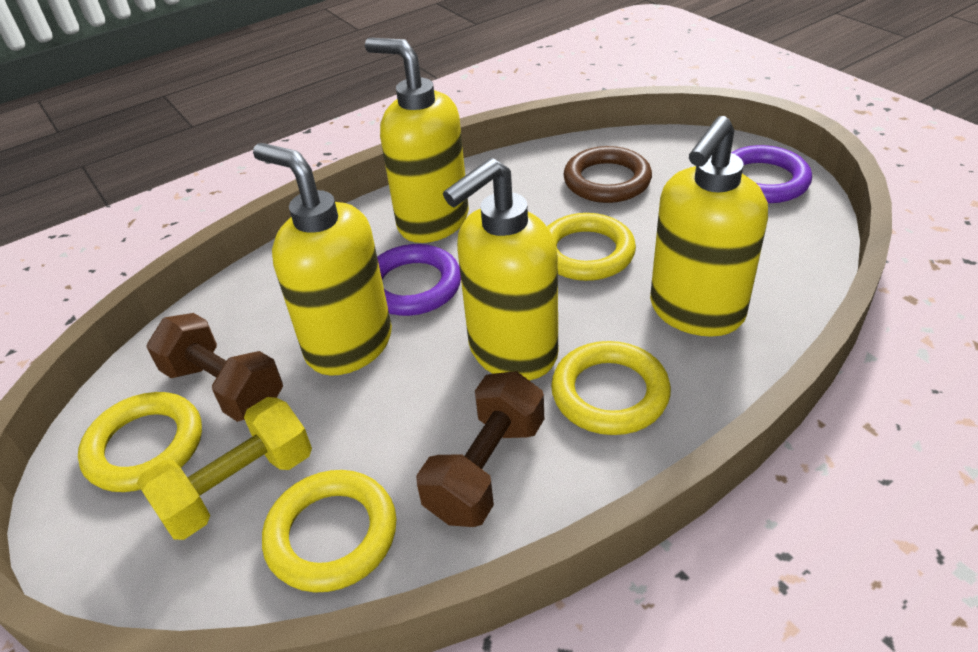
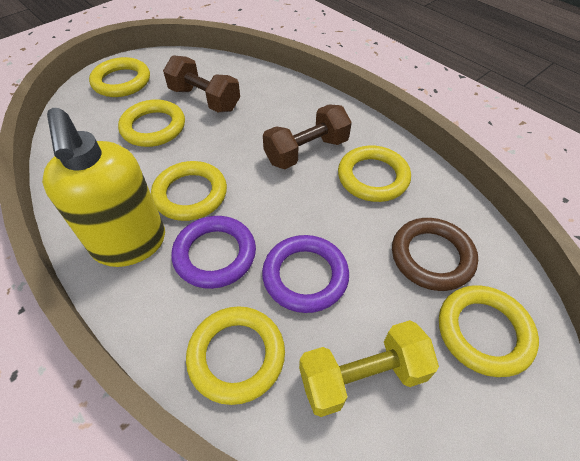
yellow ring: 4 -> 6
yellow soap dispenser: 4 -> 1

